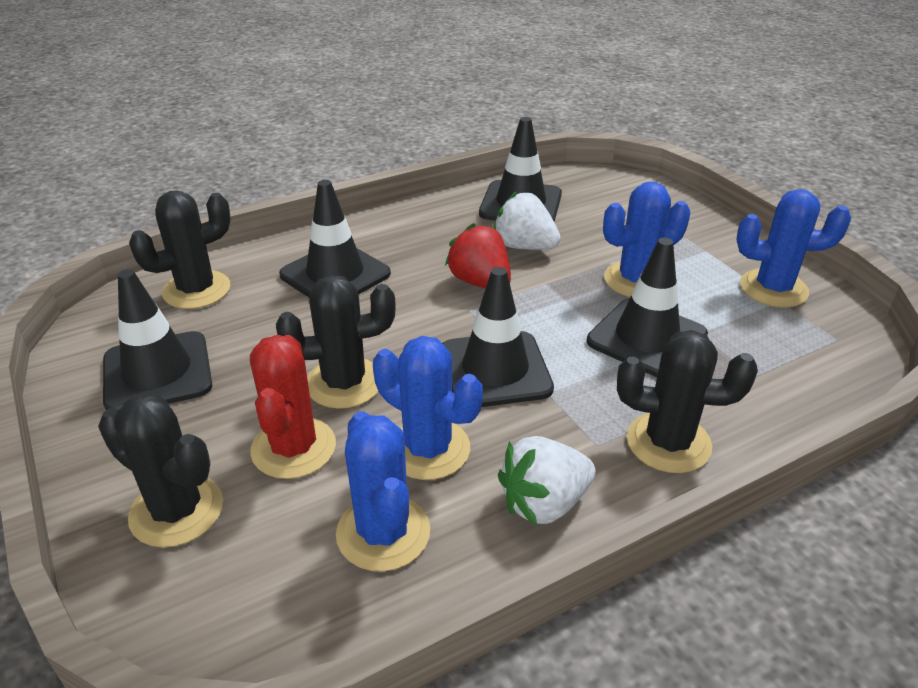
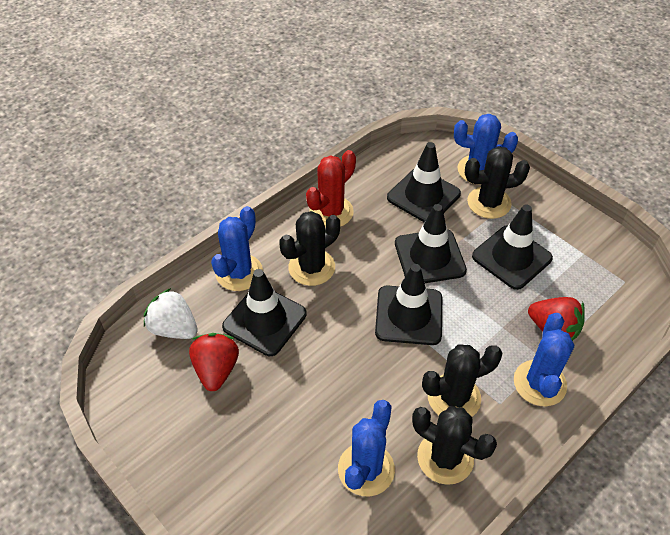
red strawberry: 1 -> 2
white strawberry: 2 -> 1

